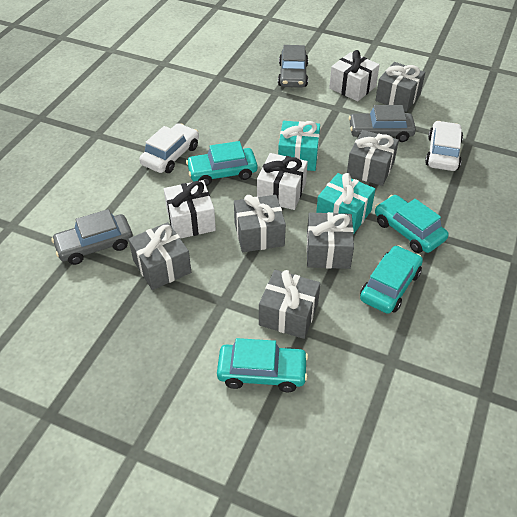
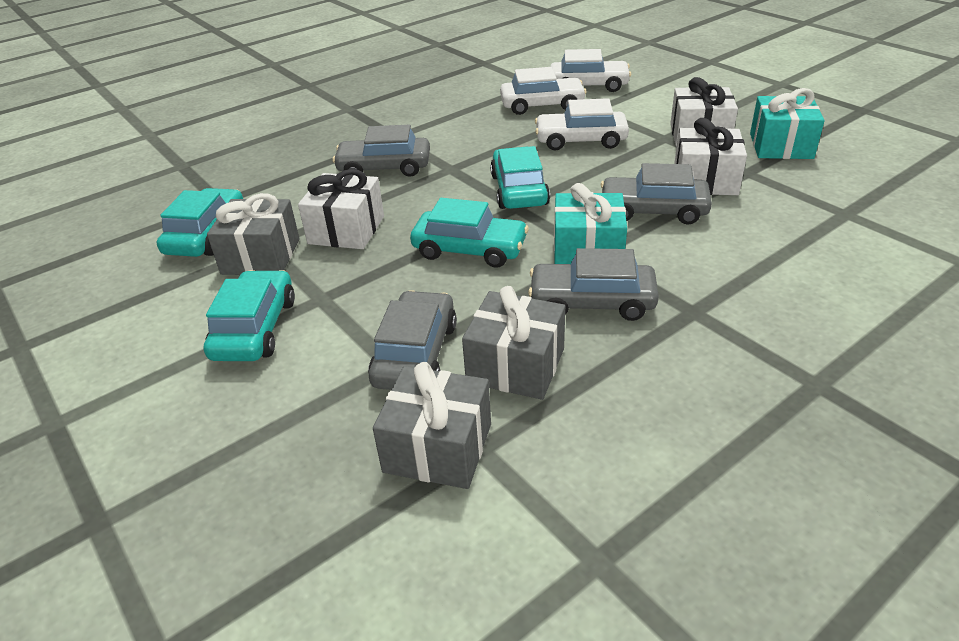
grey car: 3 -> 4
grey gift: 6 -> 3
white car: 2 -> 3

